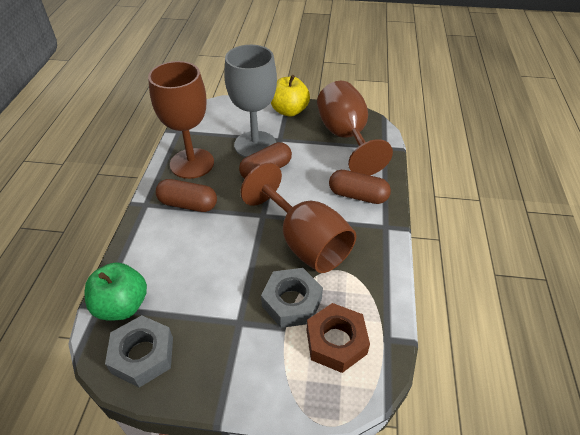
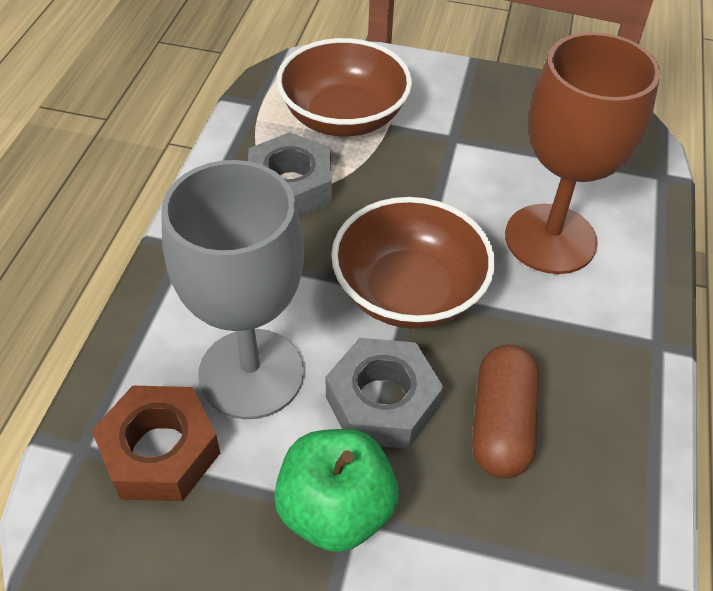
brown bowl: 0 -> 2
brown capsule: 3 -> 1
brown goblet: 3 -> 1
yellow apple: 1 -> 0

